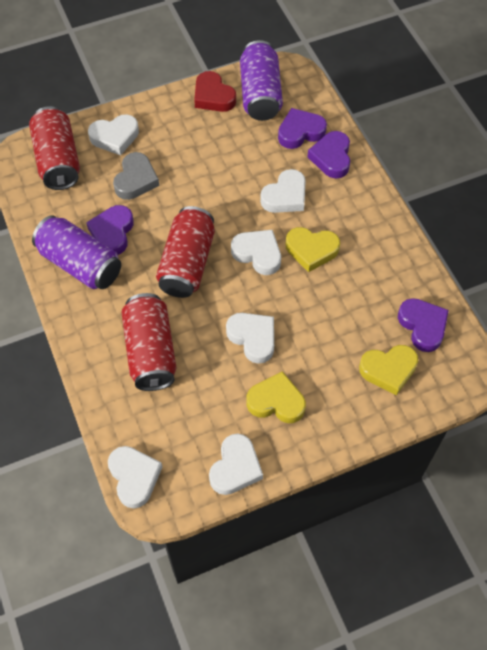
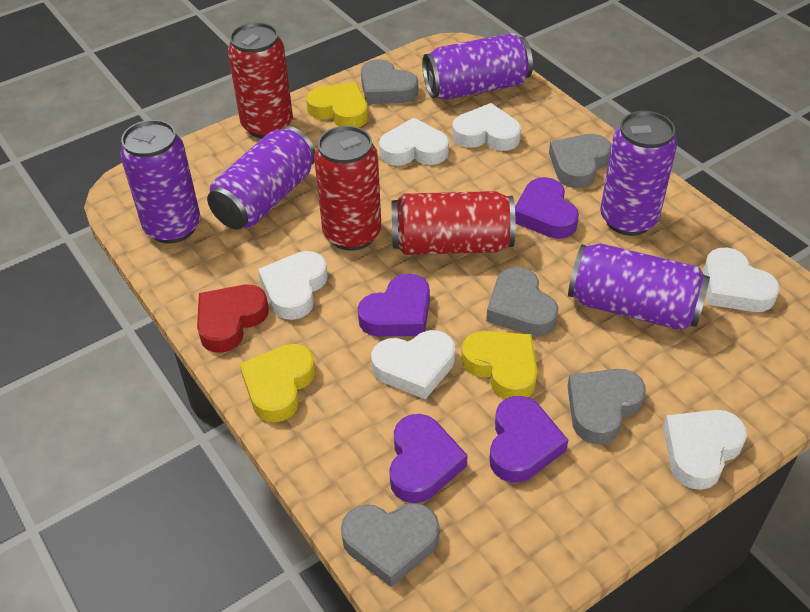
grey heart: 1 -> 5
purple can: 2 -> 5

